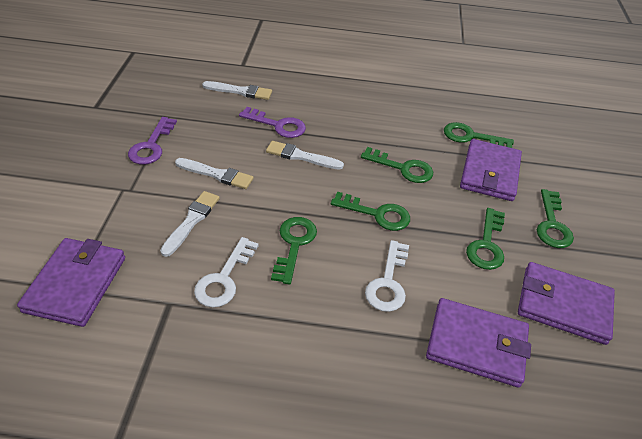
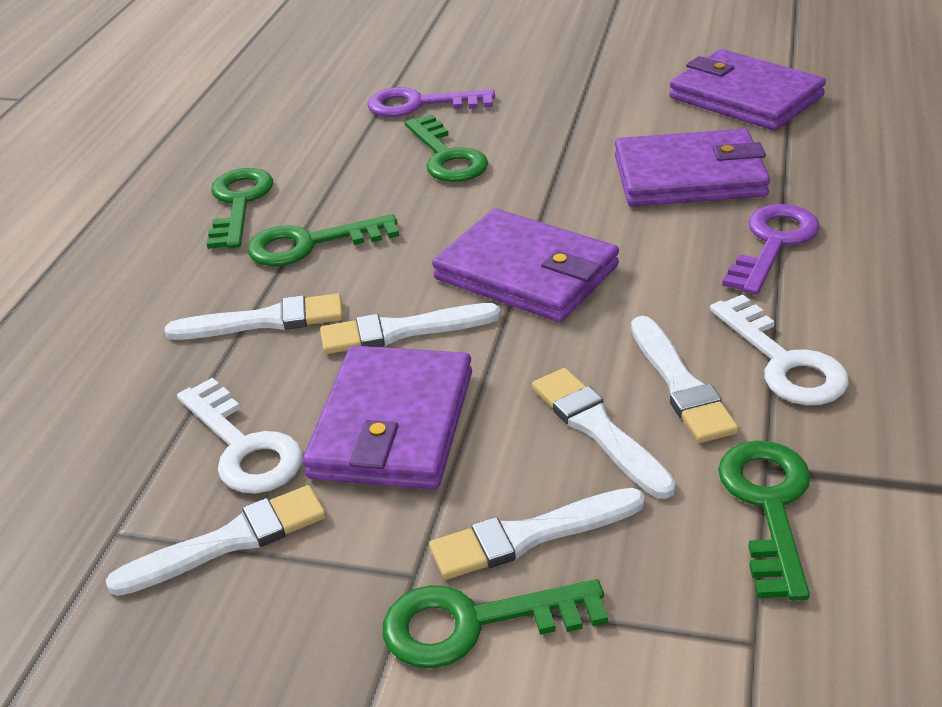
green key: 6 -> 5
white brush: 4 -> 6

